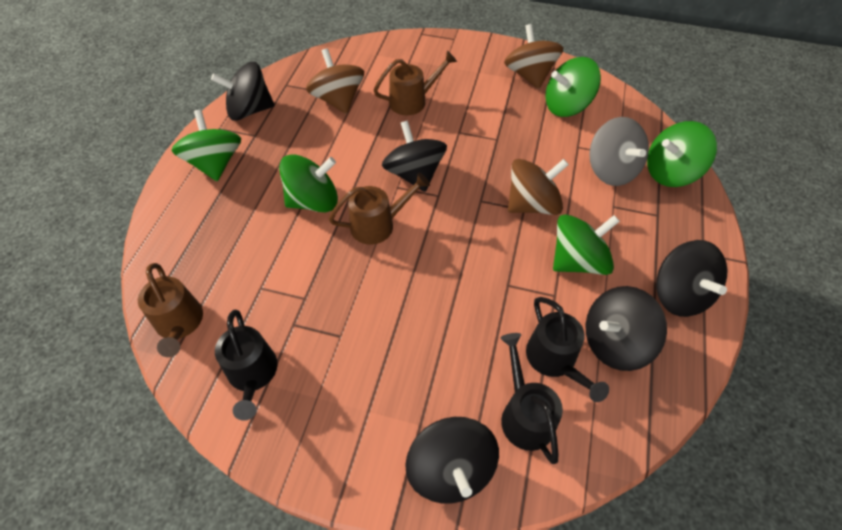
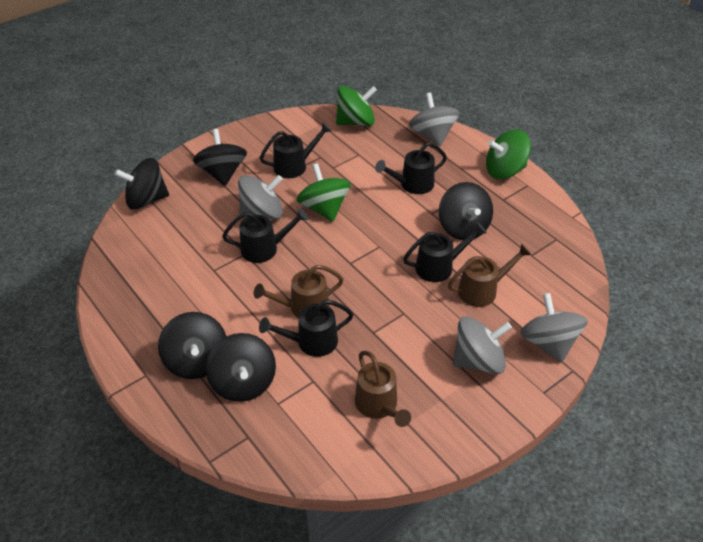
black watering can: 3 -> 5
brown spinning top: 3 -> 0
green spinning top: 5 -> 3
grey spinning top: 1 -> 4

